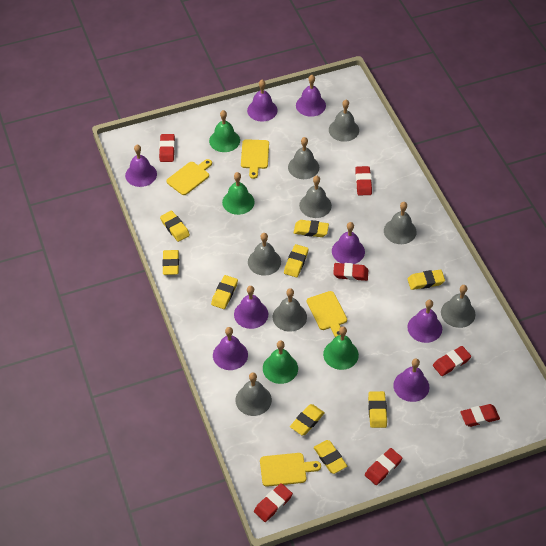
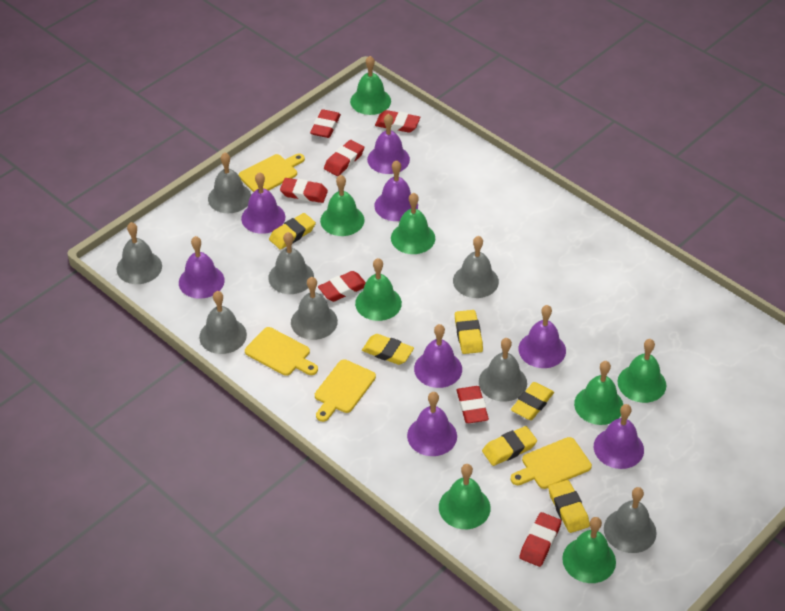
green bell: 4 -> 8
yellow eraser: 9 -> 6

